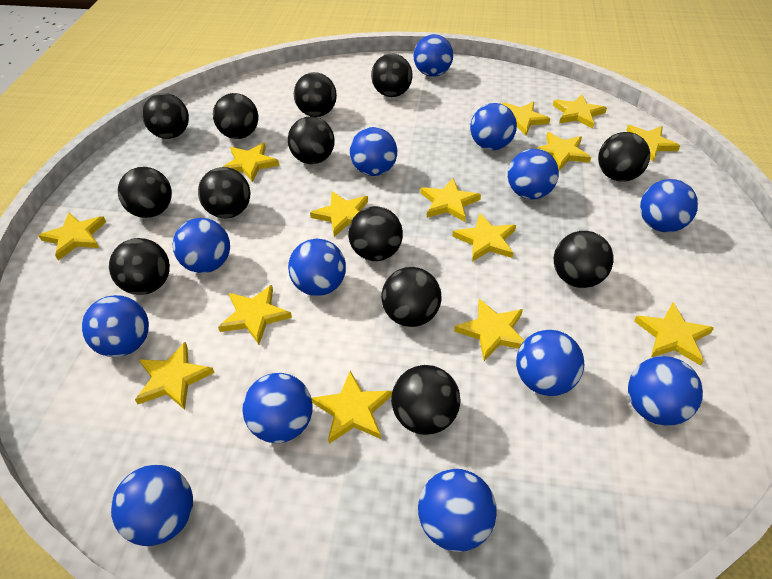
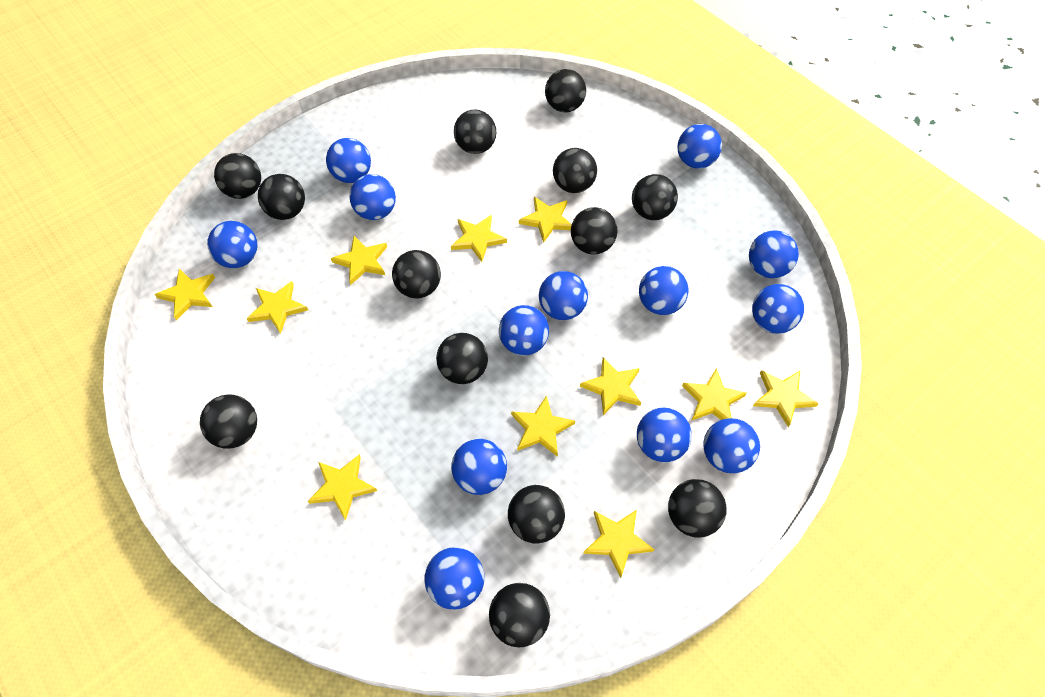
yellow star: 14 -> 11

